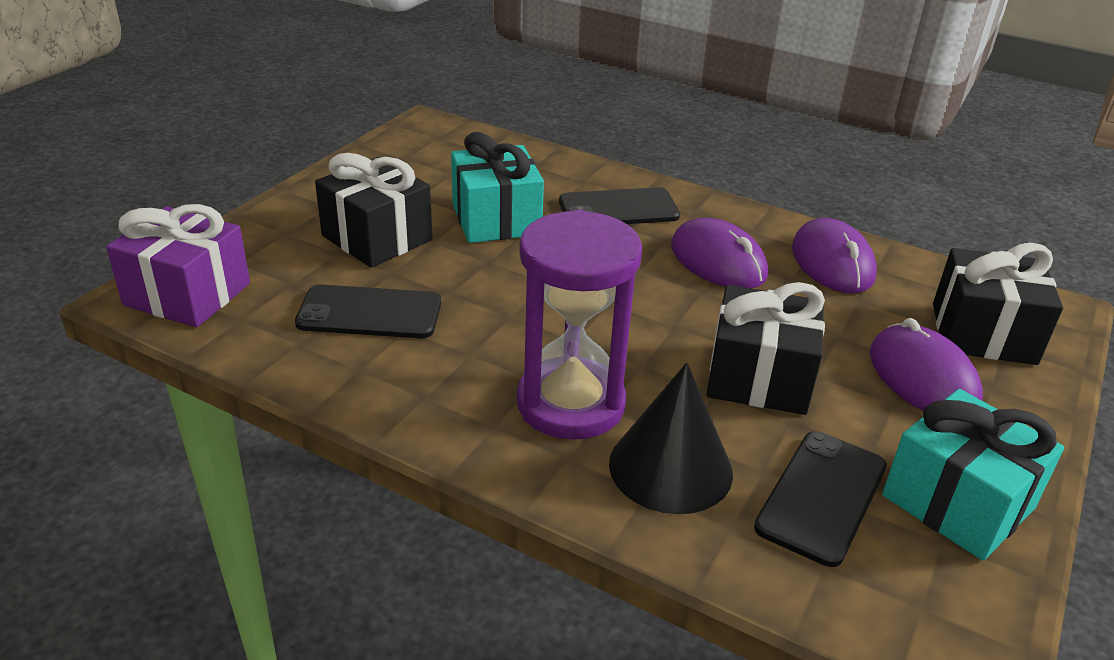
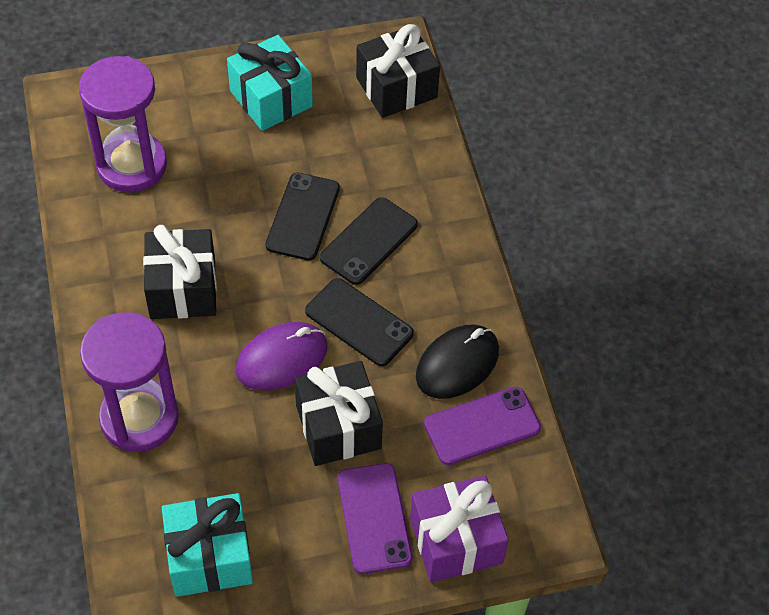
black cone: 1 -> 0
black mouse: 0 -> 1
purple hourglass: 1 -> 2
purple mouse: 3 -> 1
purple phone: 0 -> 2

